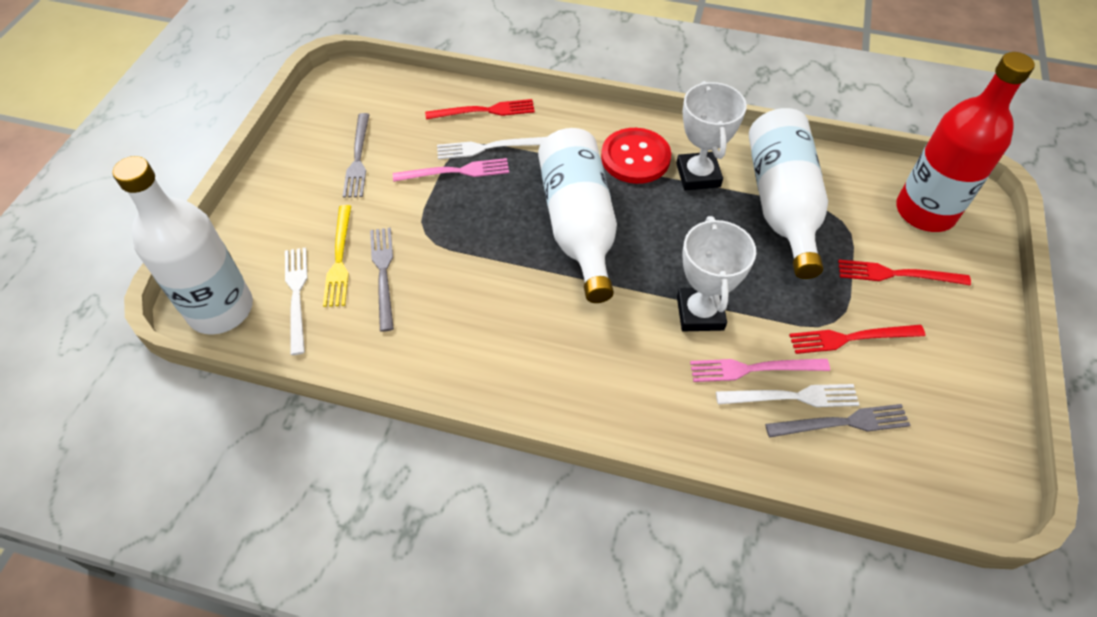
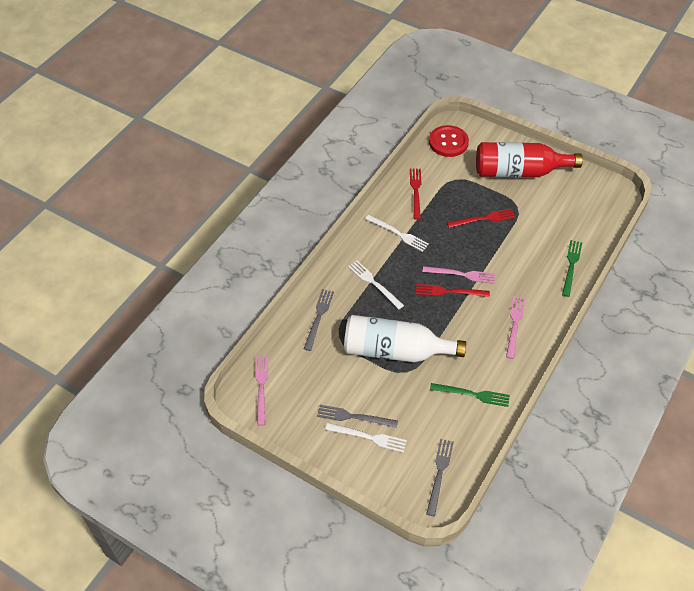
green fork: 0 -> 2
pink fork: 2 -> 3
white bottle: 3 -> 1
white trophy: 2 -> 0
yellow fork: 1 -> 0

